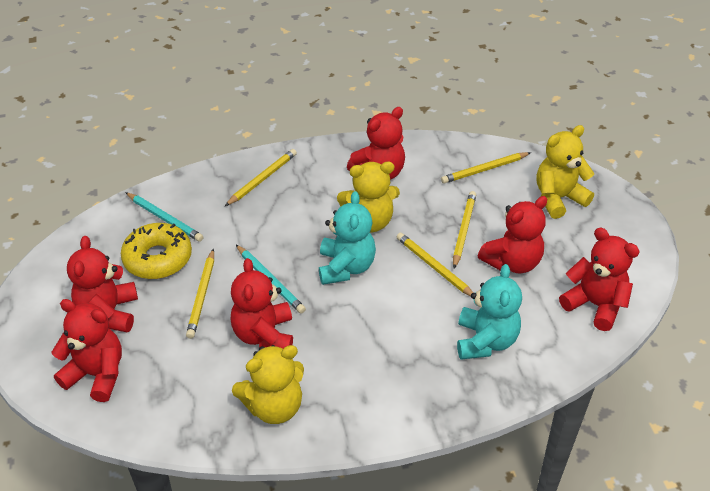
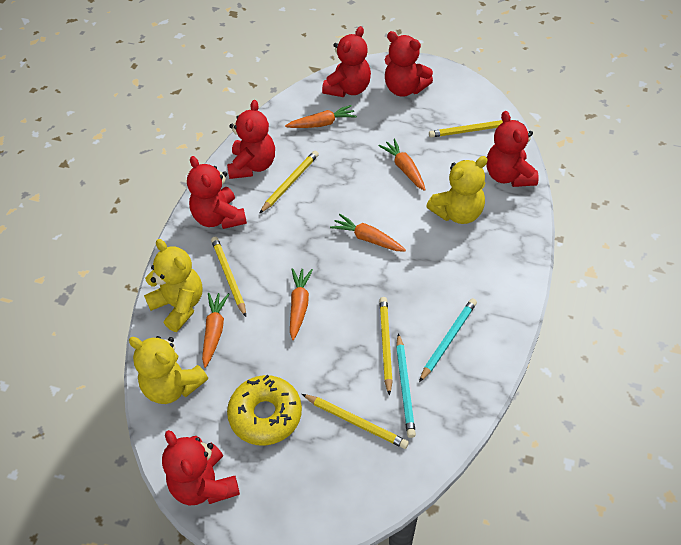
orange carrot: 0 -> 5
turquoise teddy bear: 2 -> 0

